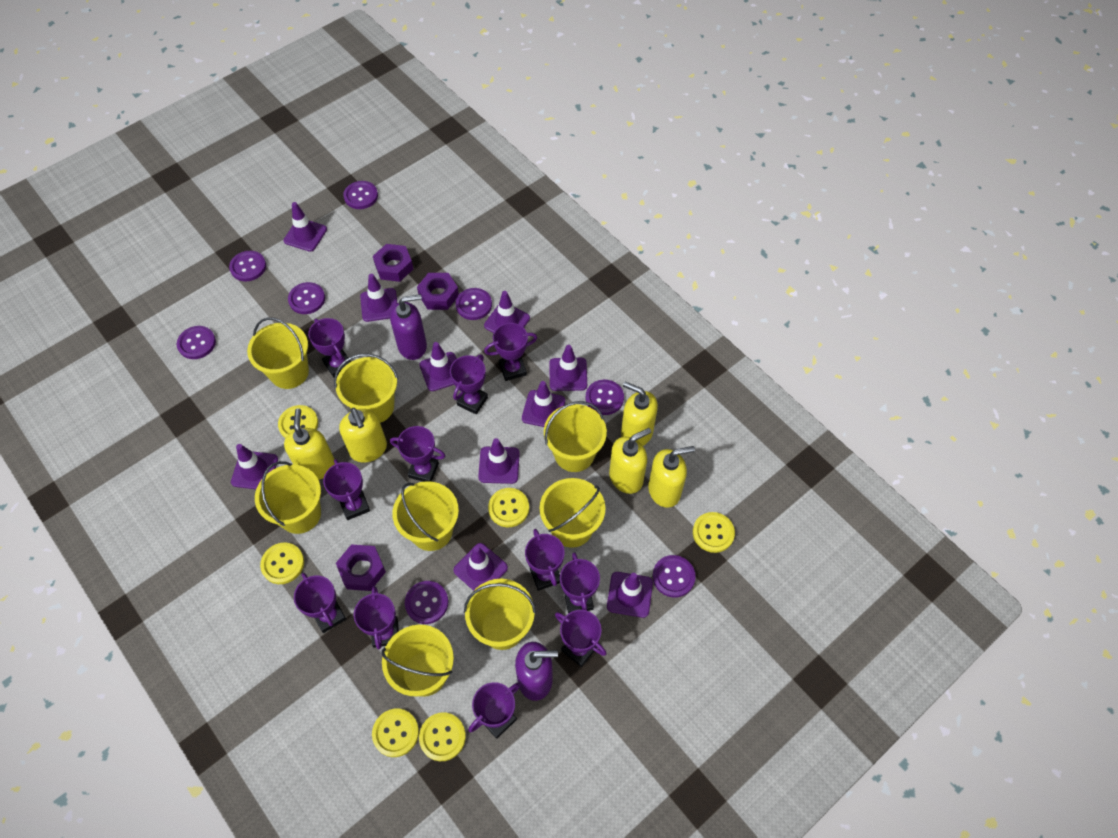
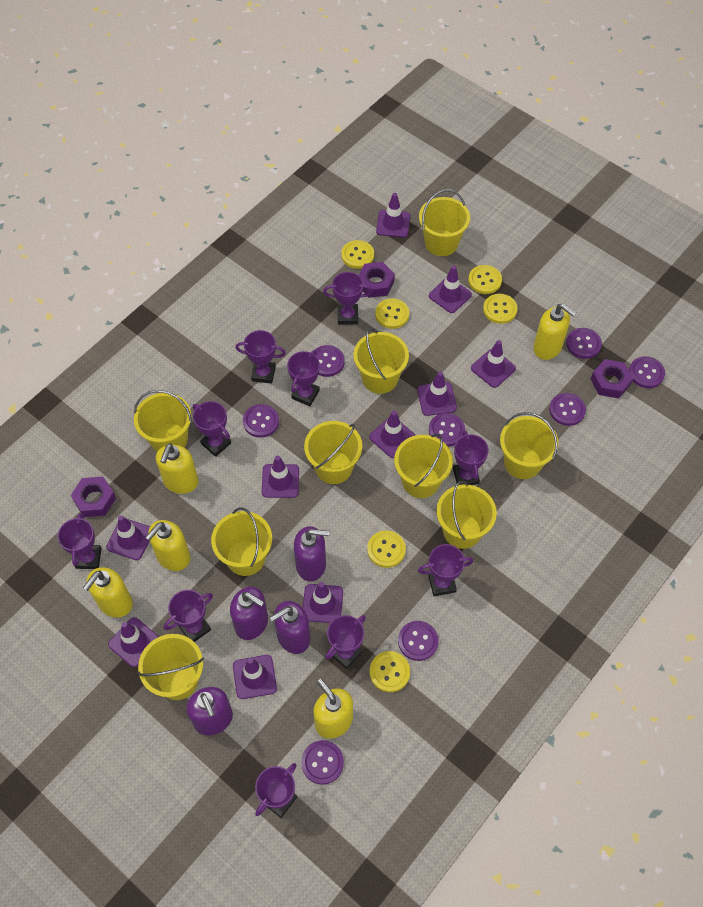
purple soap dispenser: 2 -> 4
purple trophy: 11 -> 10
yellow bucket: 8 -> 9

